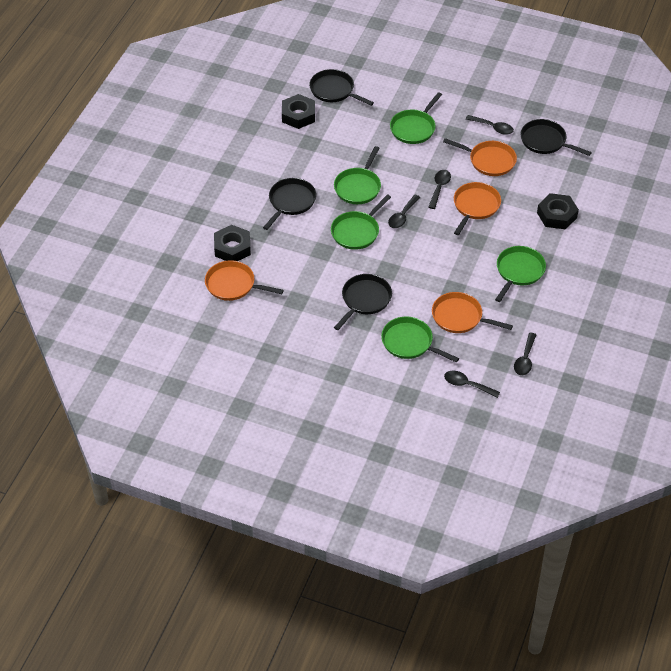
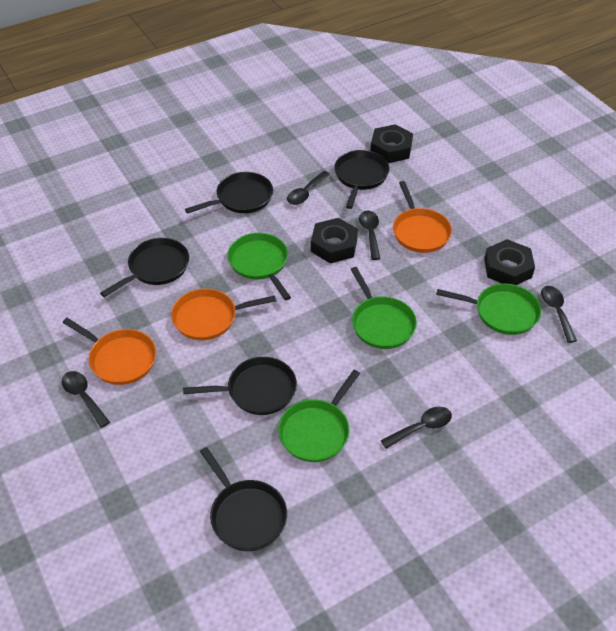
black pan: 4 -> 5
green pan: 5 -> 4
orange pan: 4 -> 3

